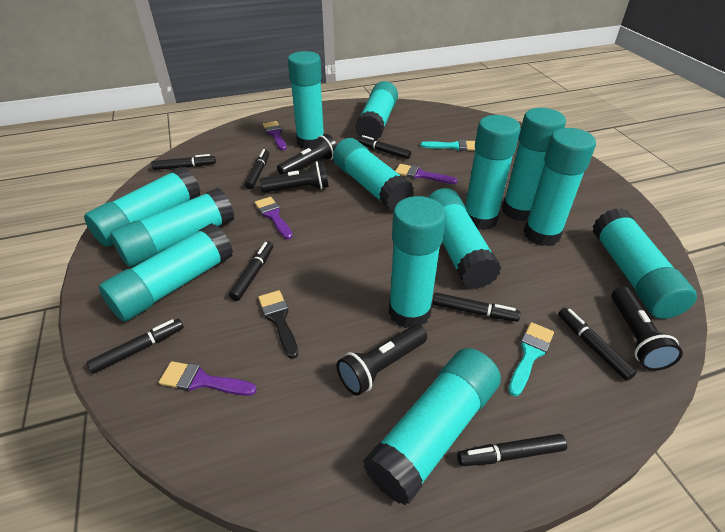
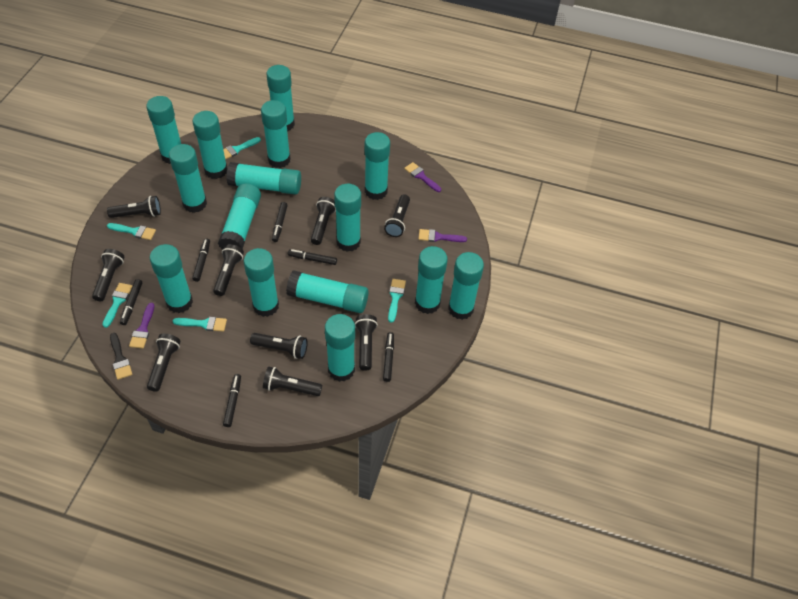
black flashlight: 4 -> 9
black marker: 8 -> 6
purple brush: 4 -> 3
turquoise brush: 2 -> 5
turquoise glue stick: 13 -> 15

